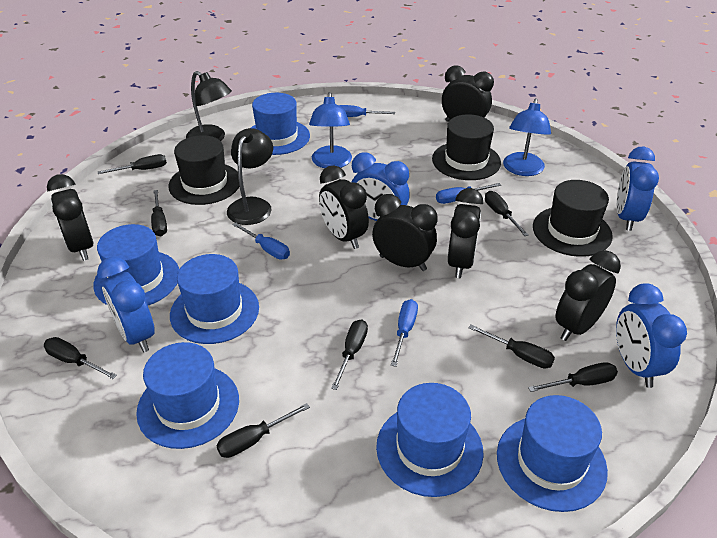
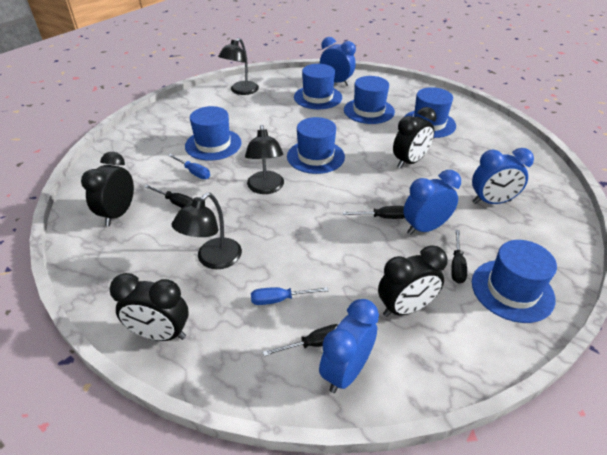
black clock: 6 -> 4
black hat: 3 -> 0
black lamp: 2 -> 3
black screwdriver: 8 -> 4
blue lamp: 2 -> 0
blue screwdriver: 4 -> 2

